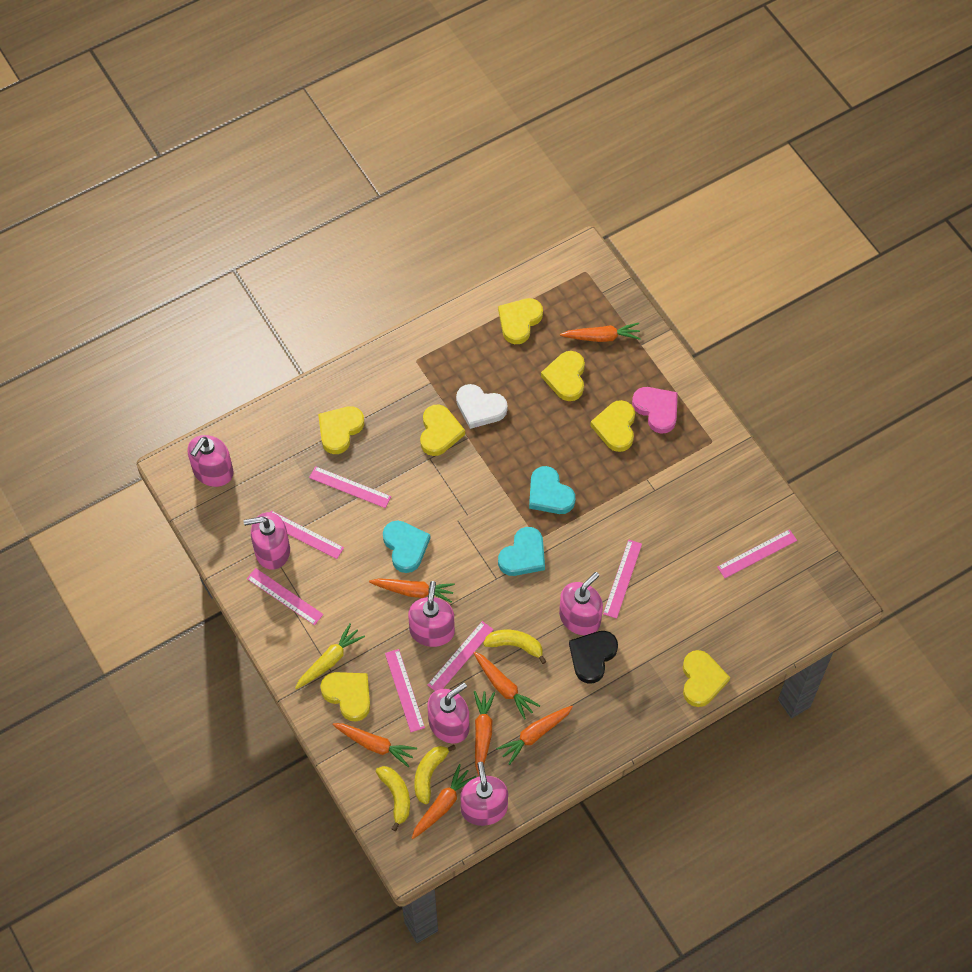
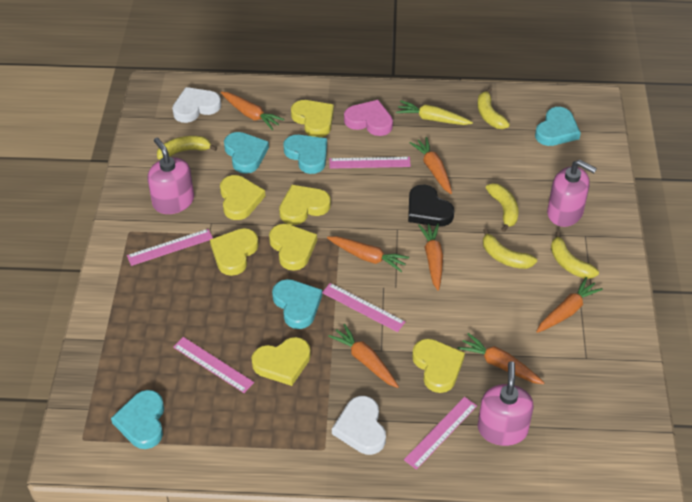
pink ruler: 7 -> 5
pink soap dispenser: 6 -> 3
turquoise heart: 3 -> 5
white heart: 1 -> 2
yellow banana: 3 -> 5

